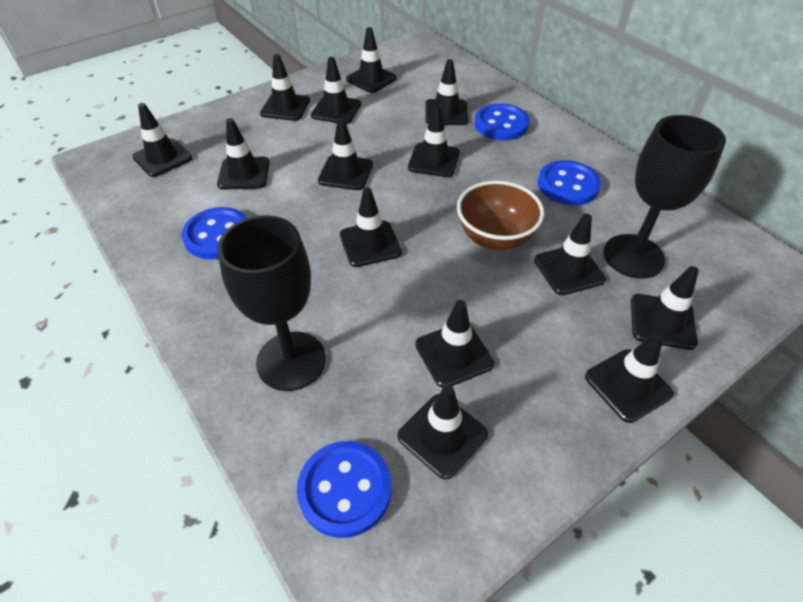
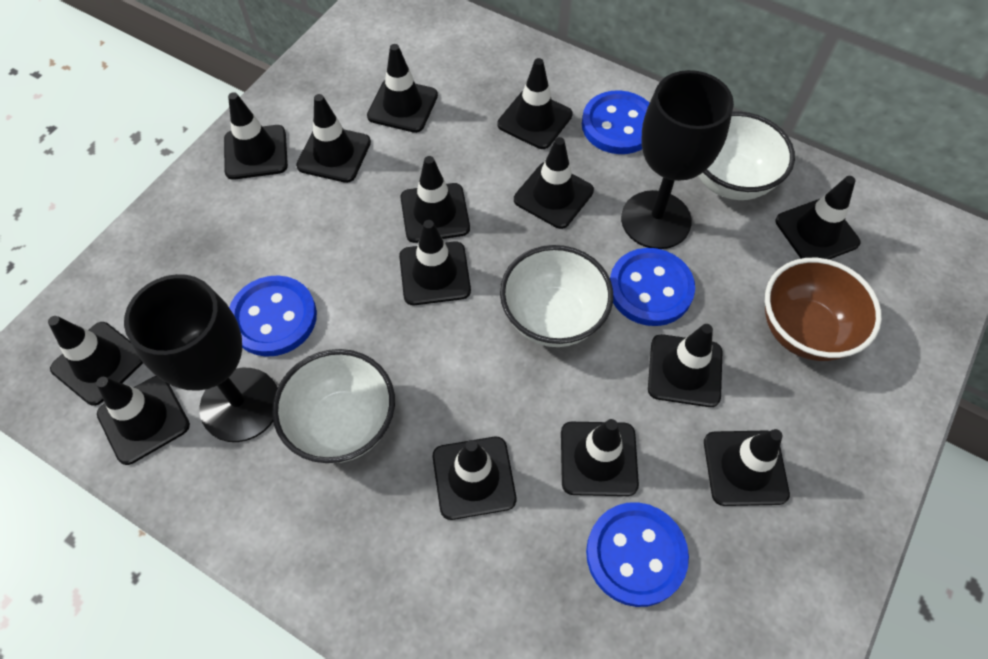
white bowl: 0 -> 3

